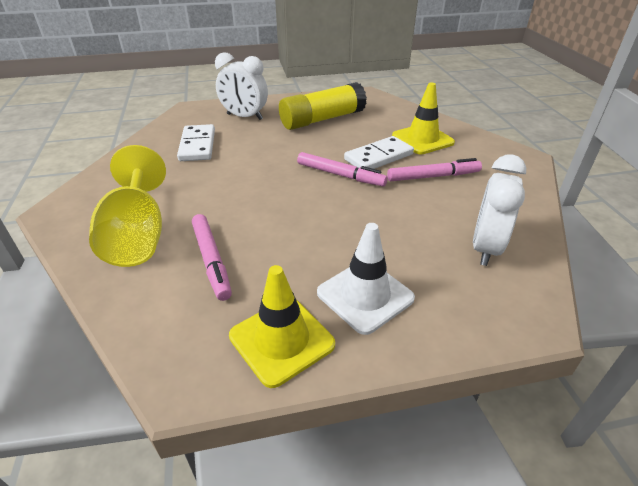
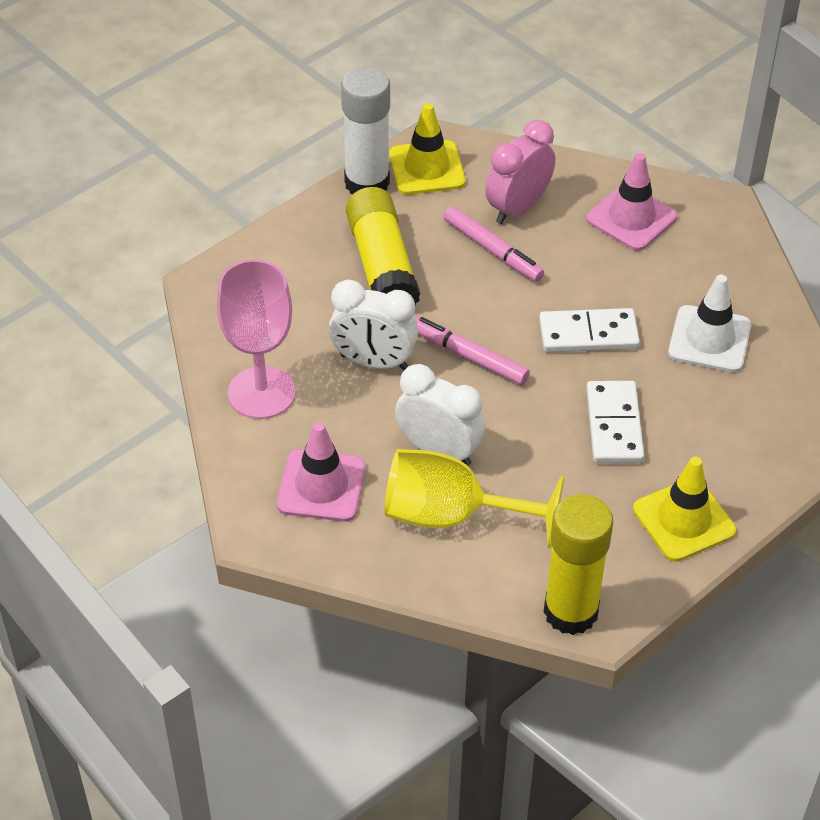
pink clock: 0 -> 1
pink goblet: 0 -> 1
pink marker: 3 -> 2
pink traffic cone: 0 -> 2
white glue stick: 0 -> 1
yellow glue stick: 1 -> 2

